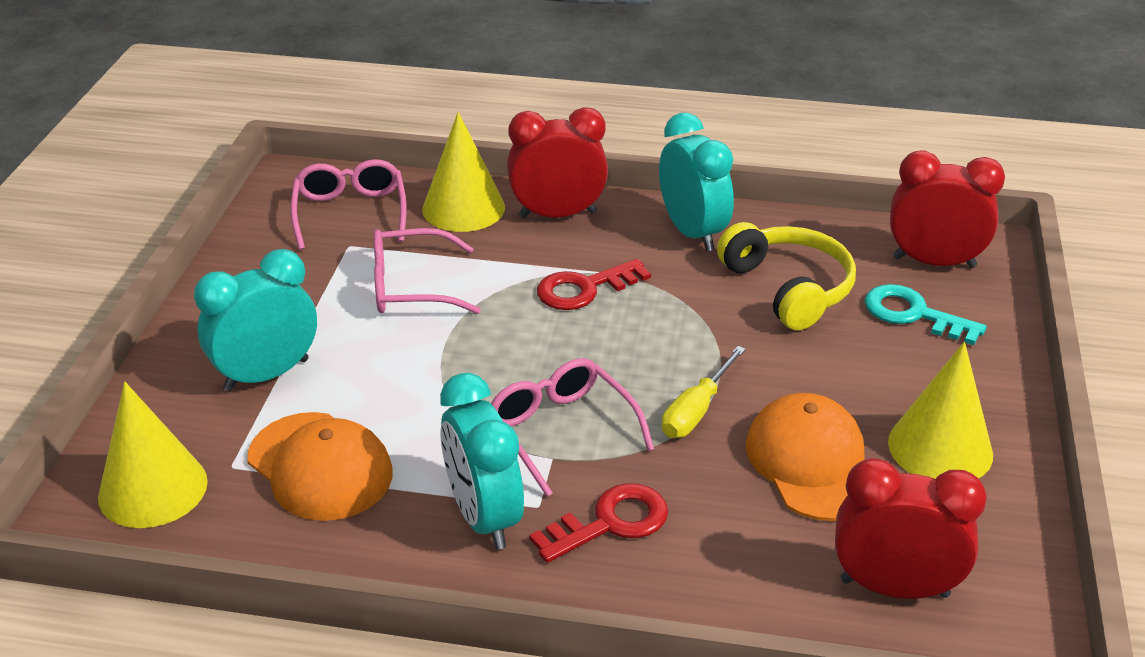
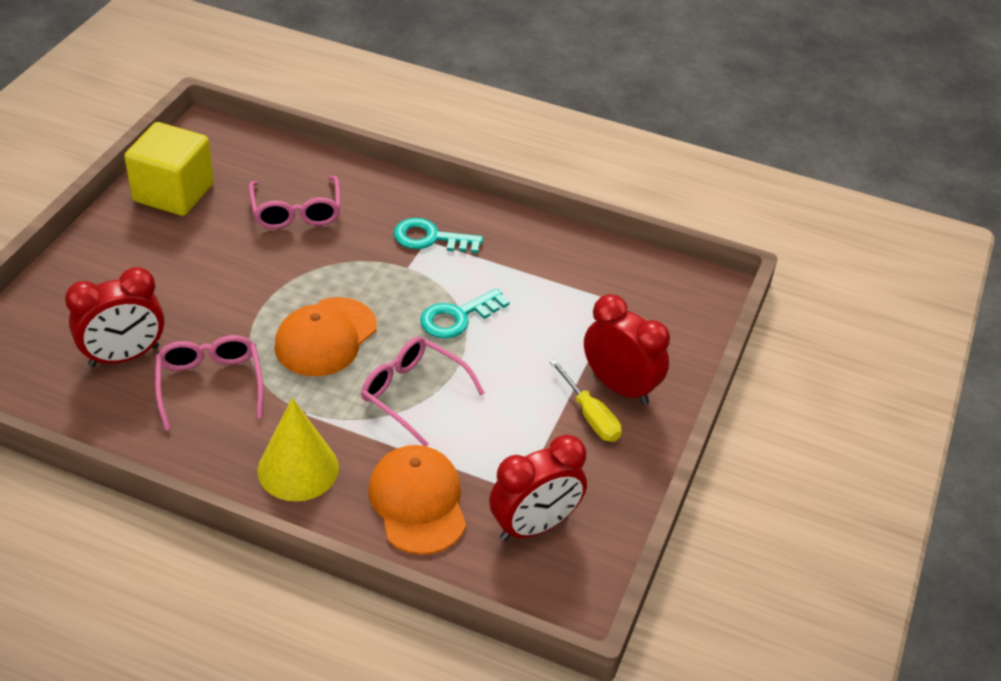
red key: 2 -> 0
turquoise clock: 3 -> 0
turquoise key: 1 -> 2
yellow cone: 3 -> 1
yellow cube: 0 -> 1
yellow headphones: 1 -> 0

